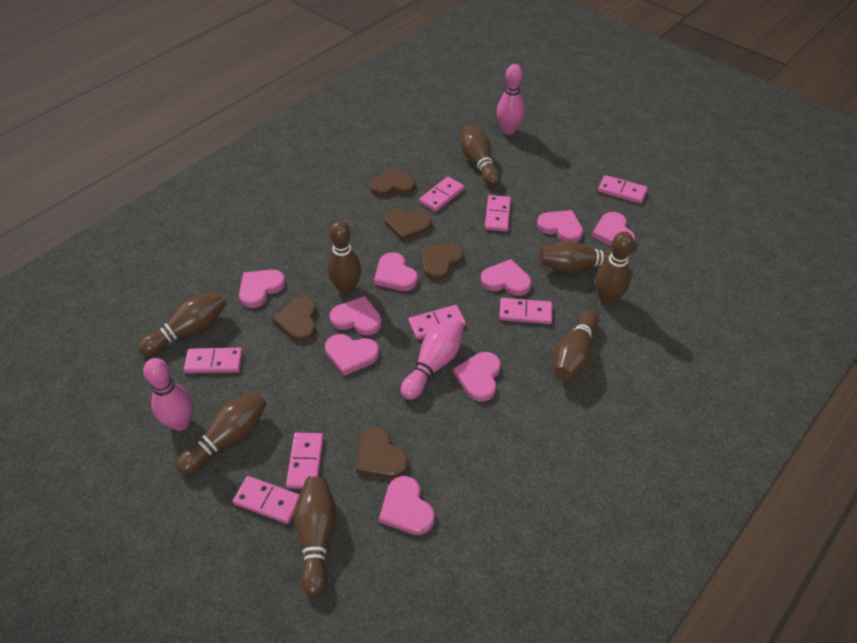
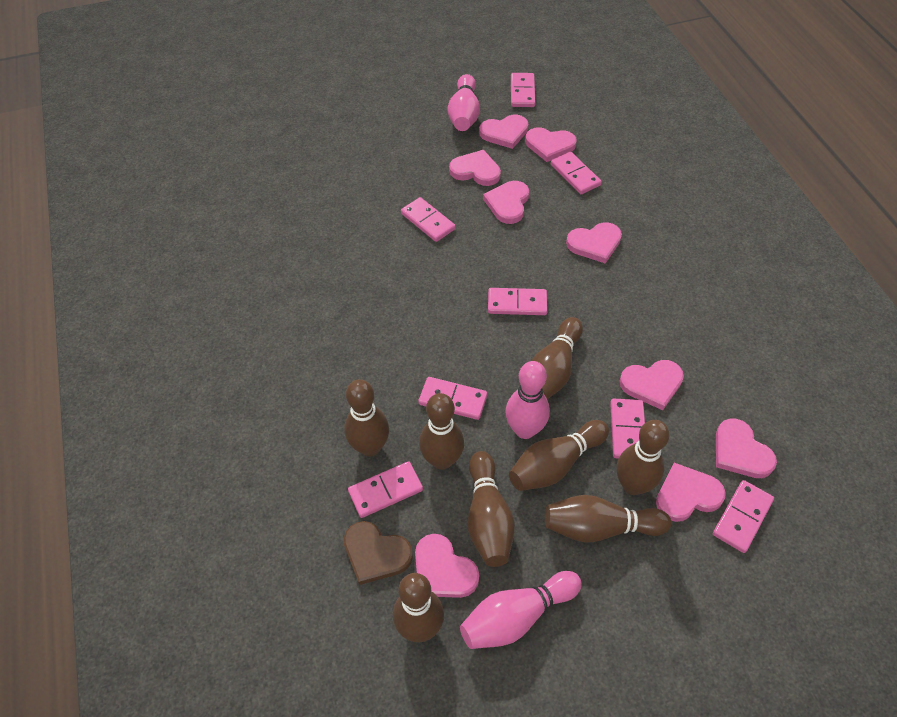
brown heart: 5 -> 1

